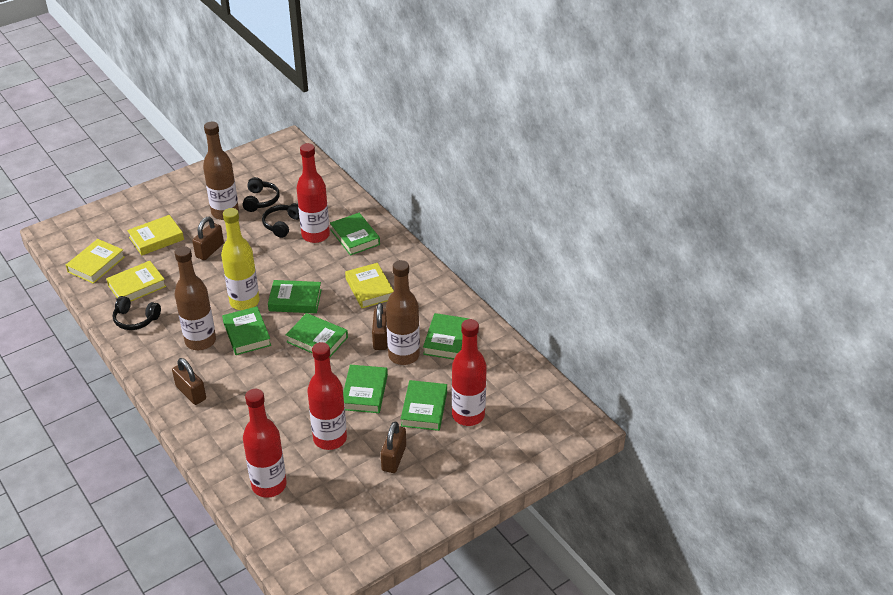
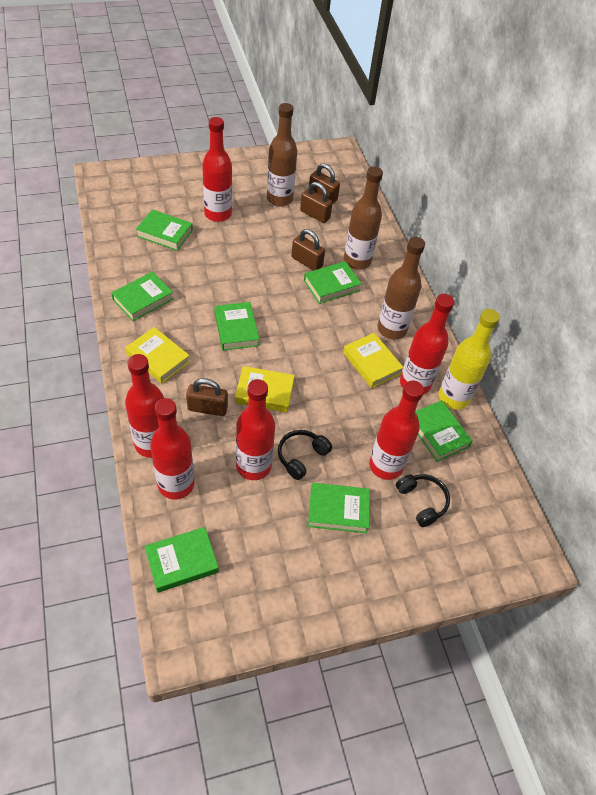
black headphones: 3 -> 2
red bottle: 4 -> 6
yellow book: 4 -> 3

